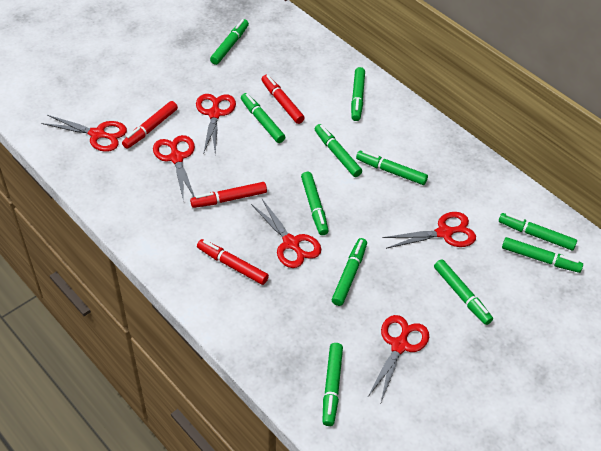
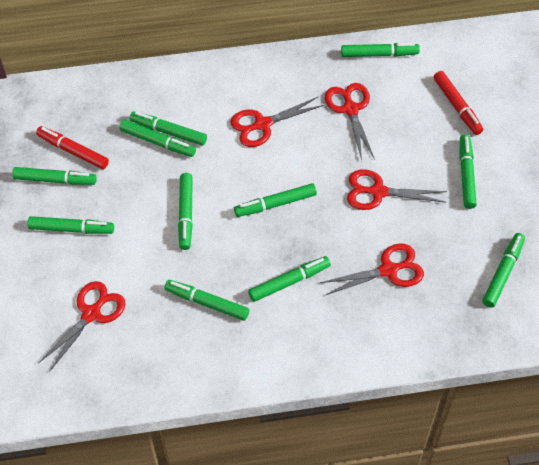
red marker: 4 -> 2
red scissors: 6 -> 5

